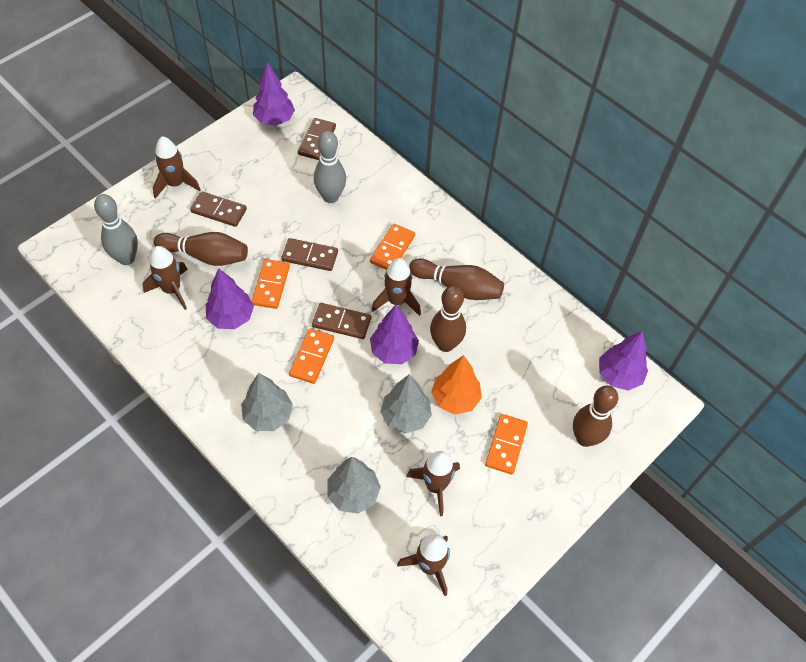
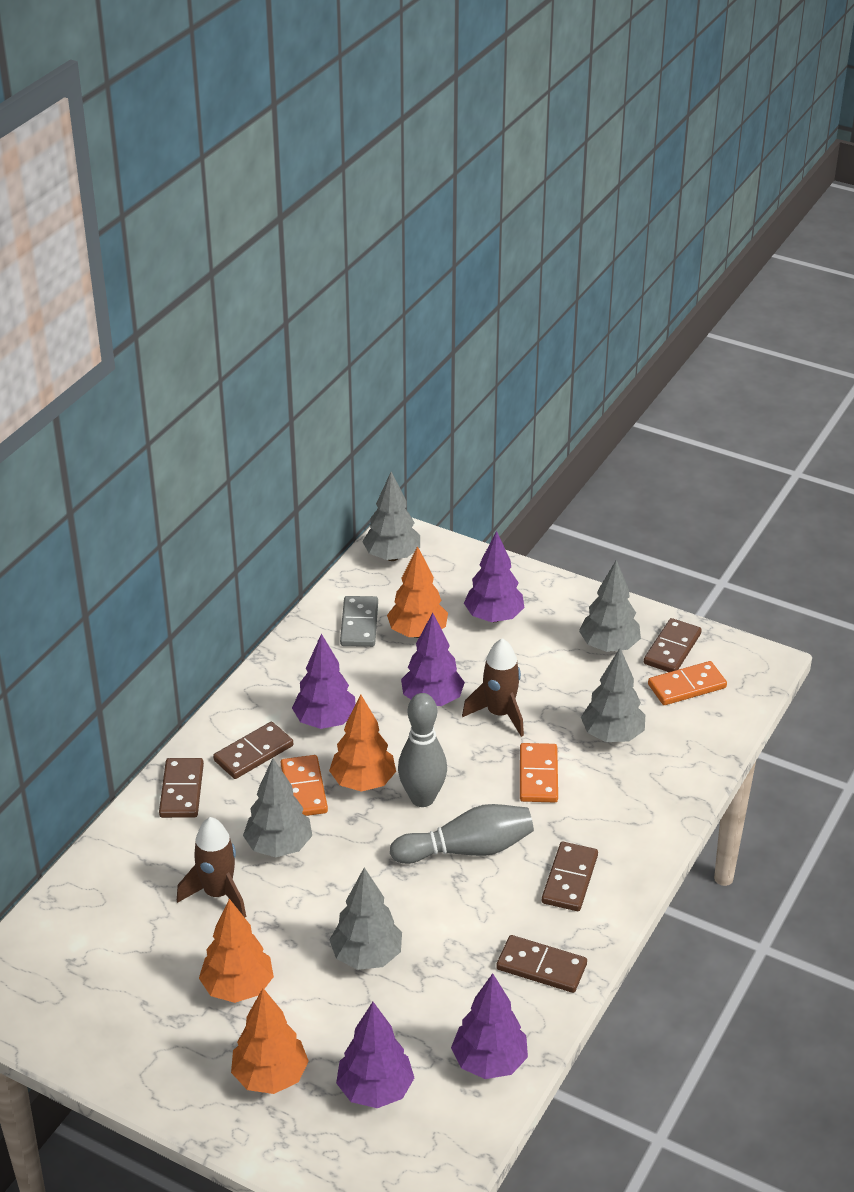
brown bowling pin: 4 -> 0
brown domino: 4 -> 5
brown rocket: 5 -> 2
grey domino: 0 -> 1
grey tree: 3 -> 5
orange domino: 4 -> 3
orange tree: 1 -> 4
purple tree: 4 -> 5

